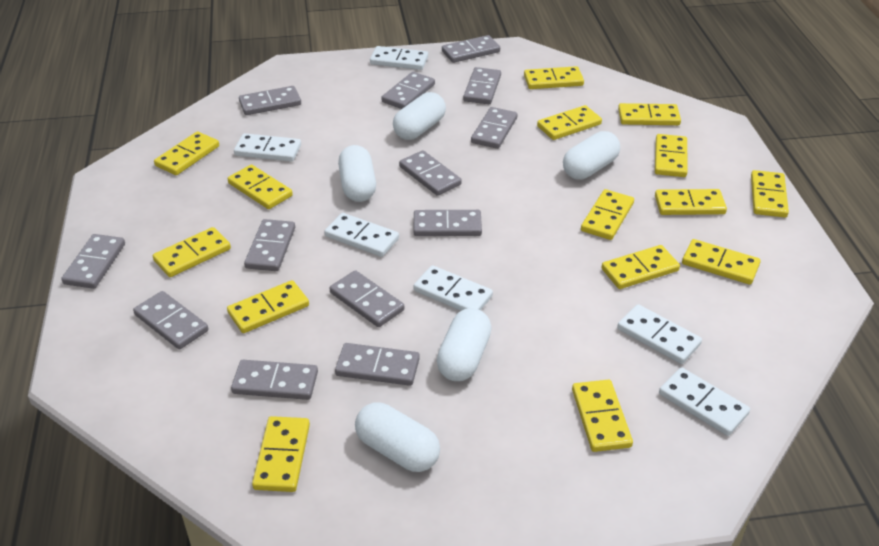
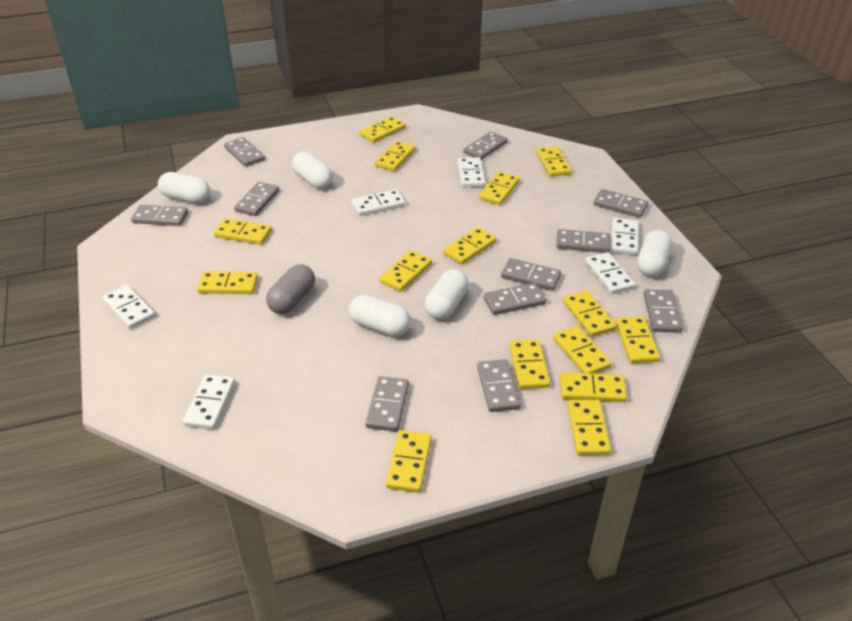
grey capsule: 0 -> 1
grey domino: 13 -> 11

